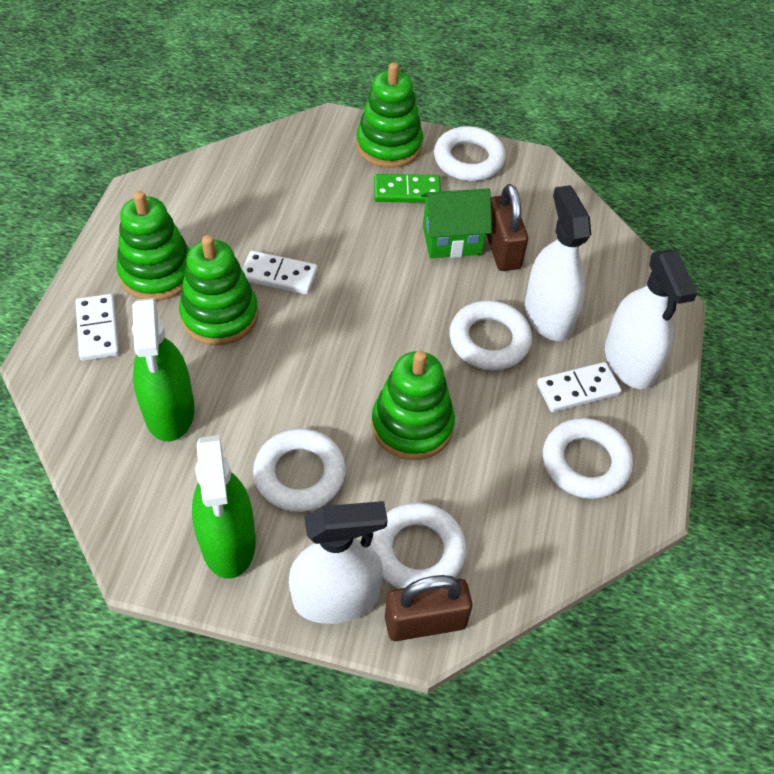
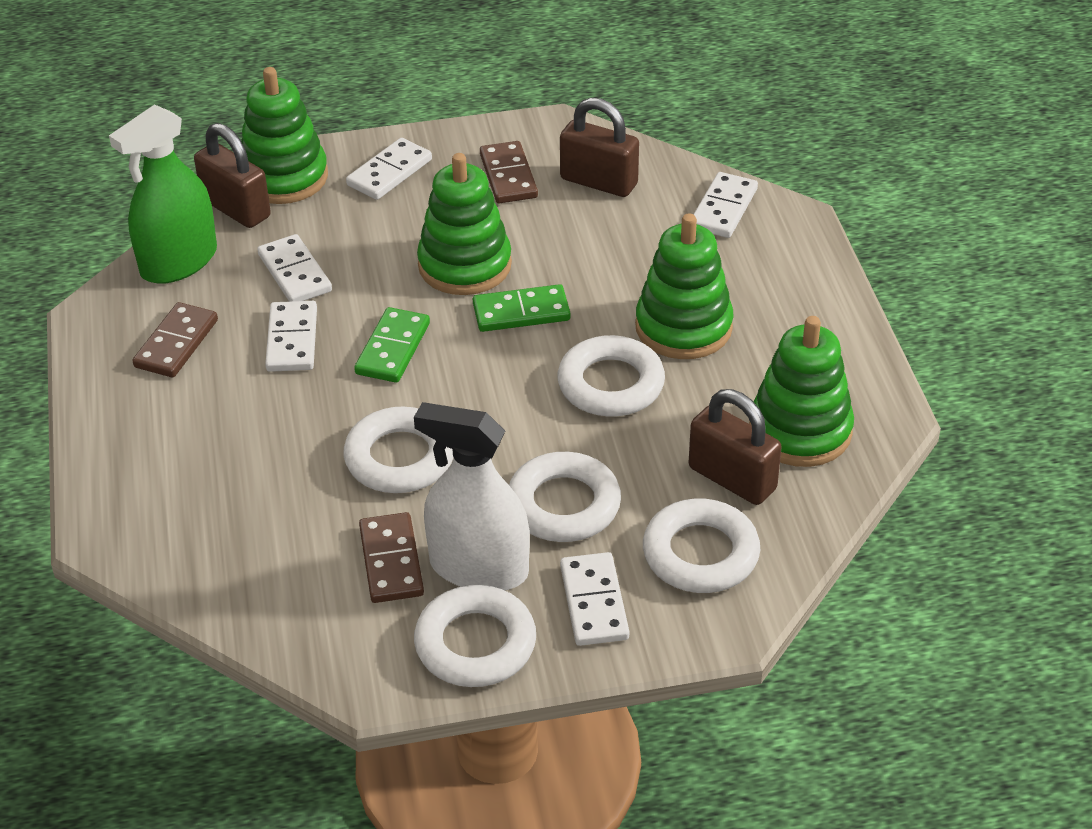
brown domino: 0 -> 3
brown padlock: 2 -> 3
green domino: 1 -> 2
green house: 1 -> 0
green spray bottle: 2 -> 1
white domino: 3 -> 5
white spray bottle: 3 -> 1

